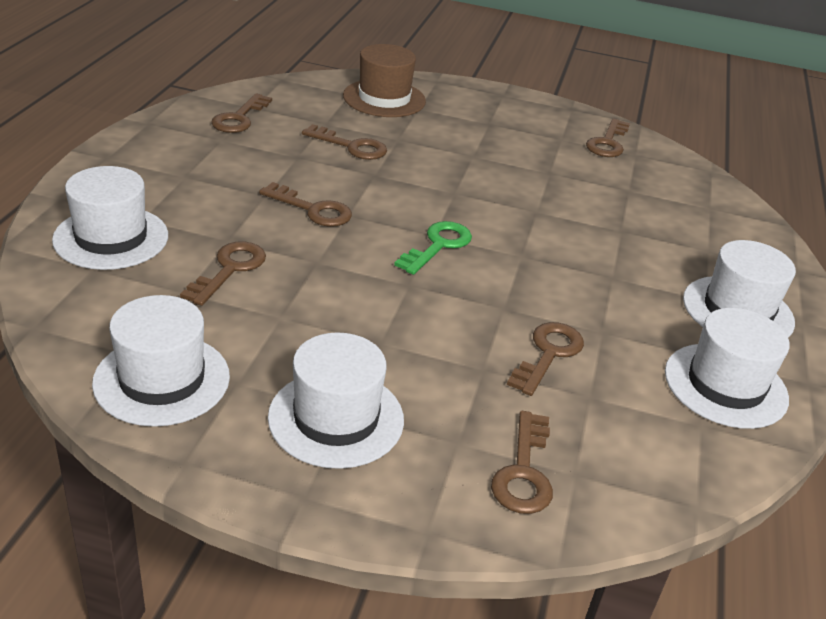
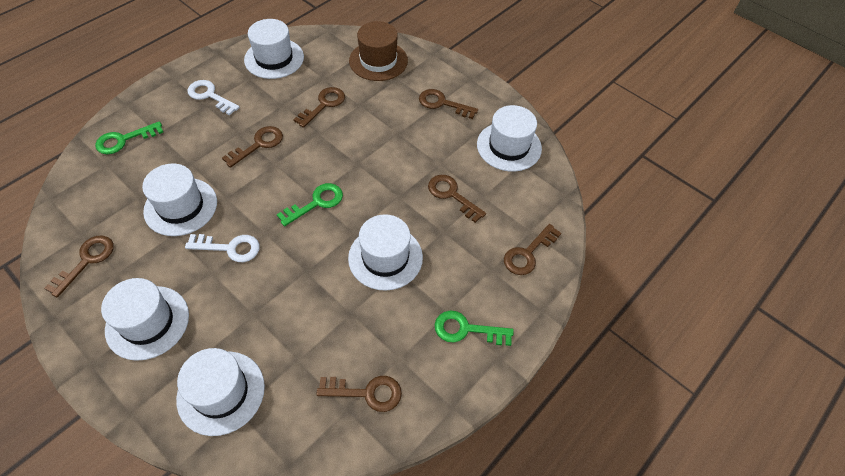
green key: 1 -> 3
white hat: 5 -> 6
white key: 0 -> 2

